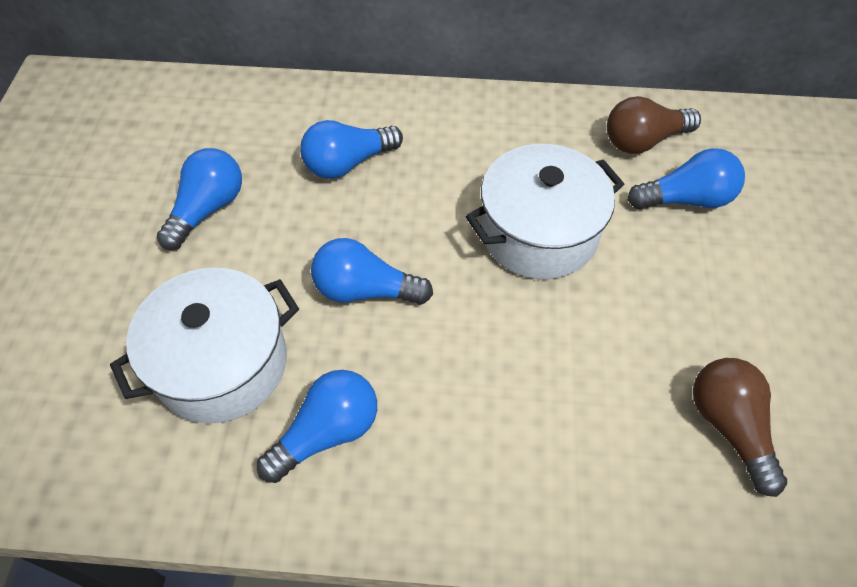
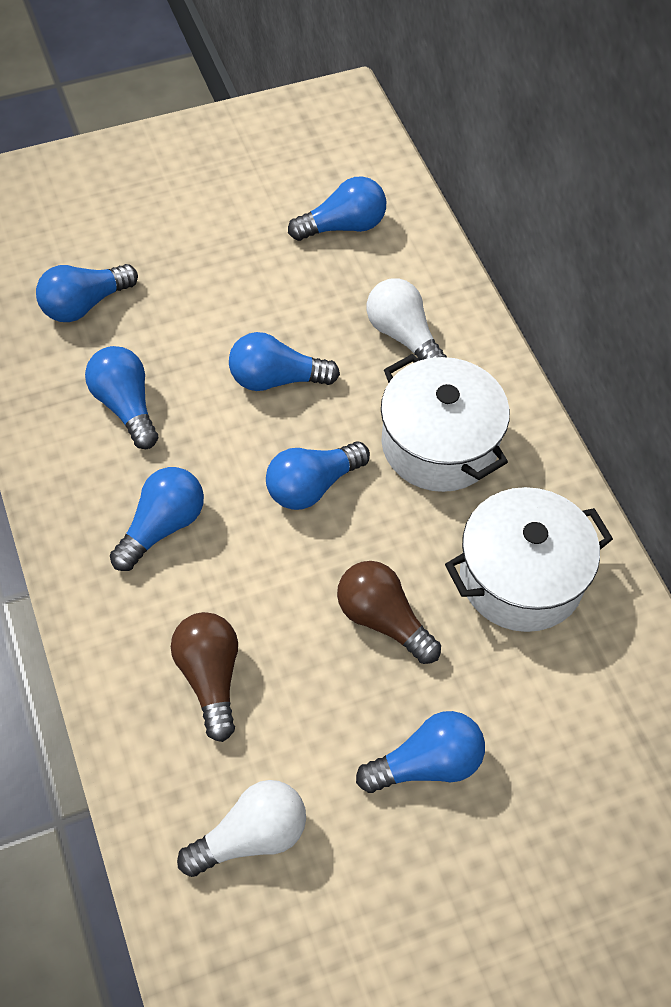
blue light bulb: 5 -> 7
white light bulb: 0 -> 2

